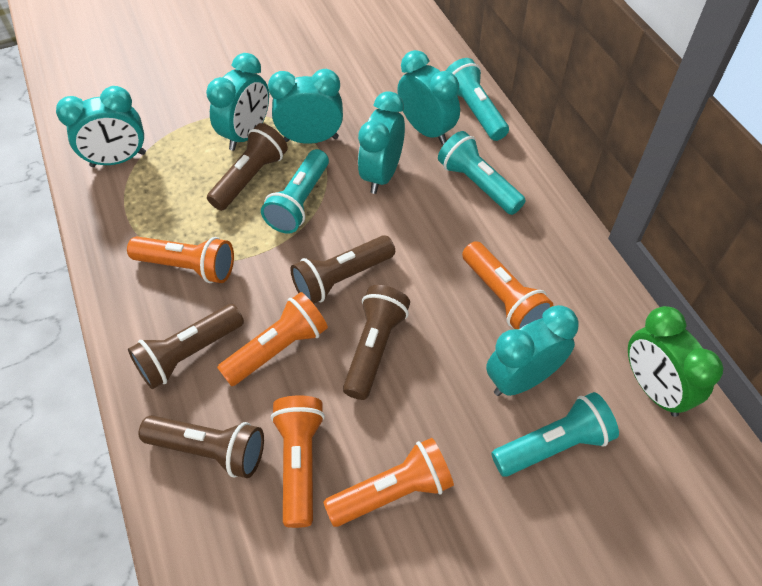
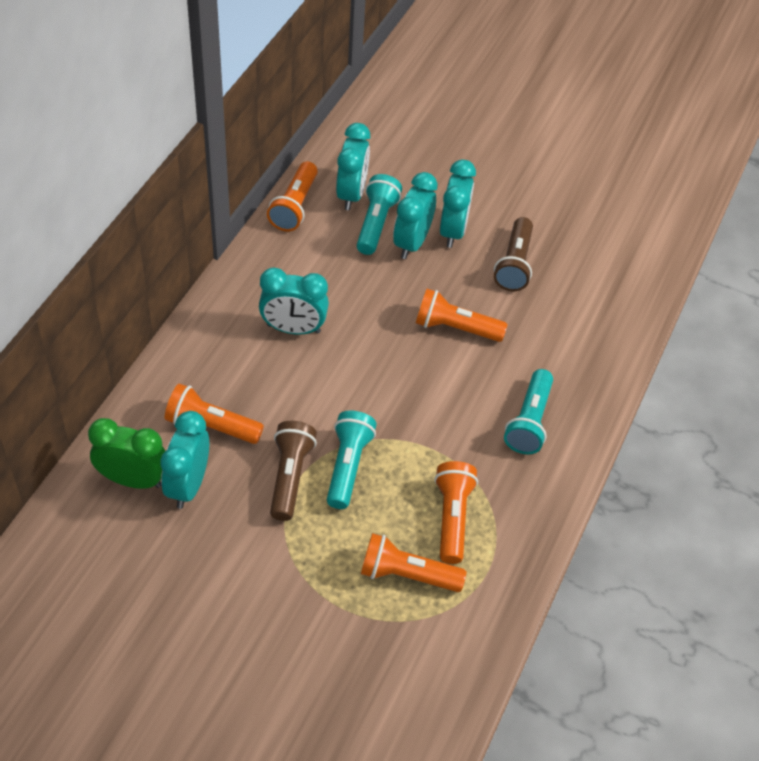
brown flashlight: 5 -> 2
turquoise clock: 6 -> 5
turquoise flashlight: 4 -> 3

